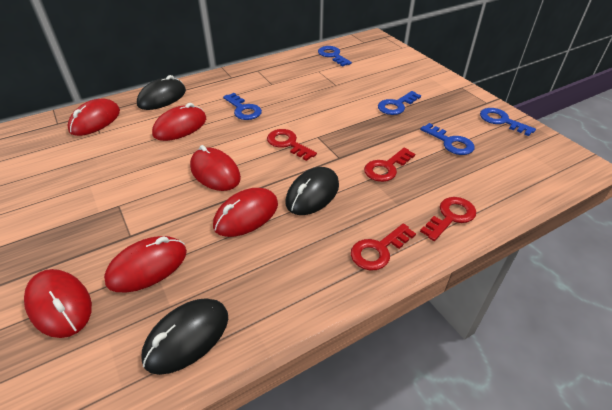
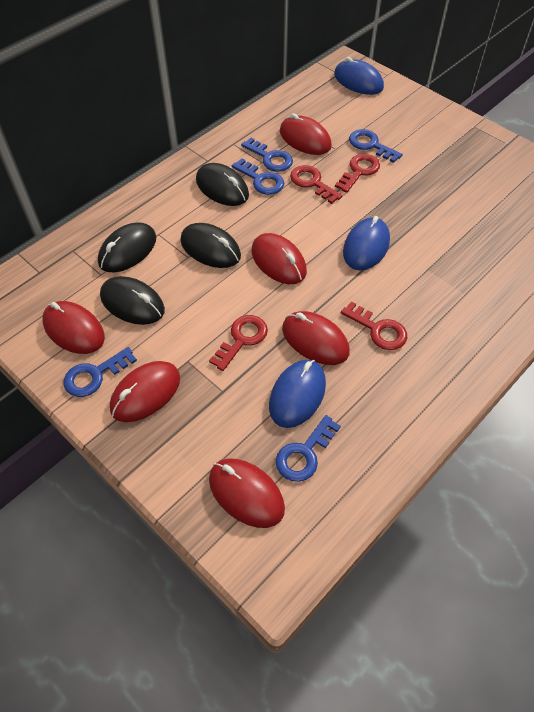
black mouse: 3 -> 4
blue mouse: 0 -> 3

